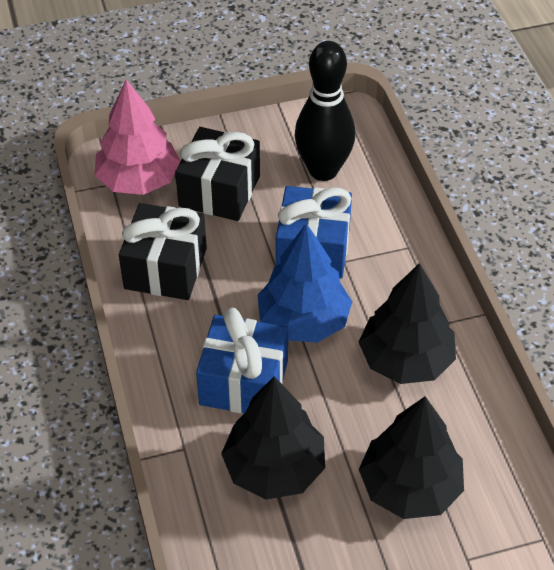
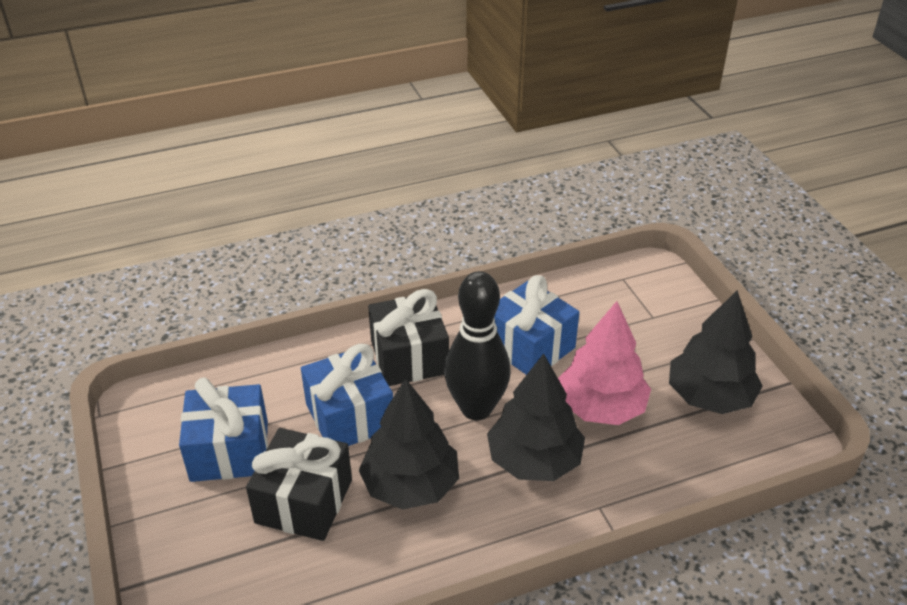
blue gift: 2 -> 3
blue tree: 1 -> 0

